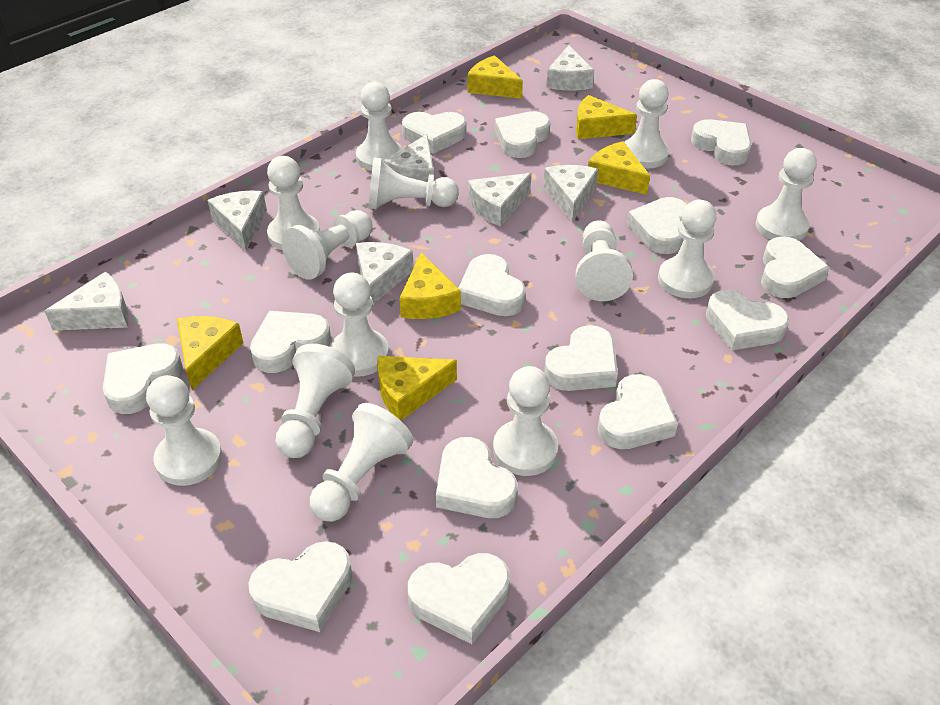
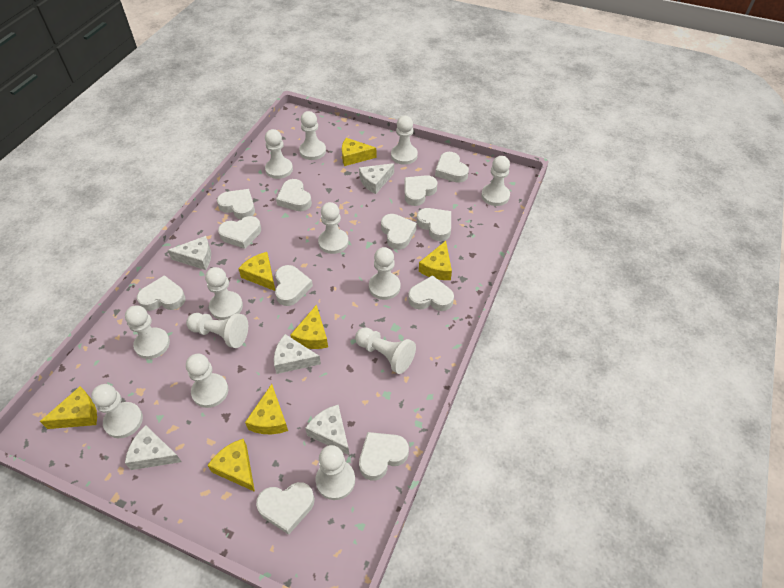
white cheese: 7 -> 5
white heart: 14 -> 12
yellow cheese: 6 -> 7

